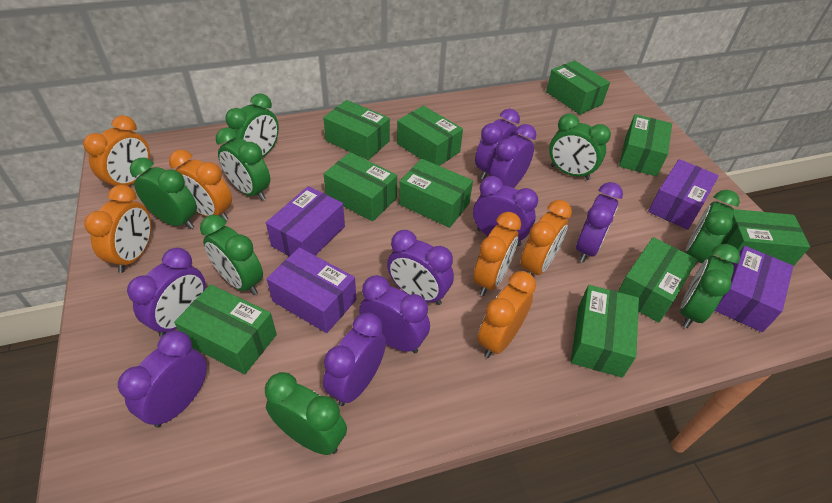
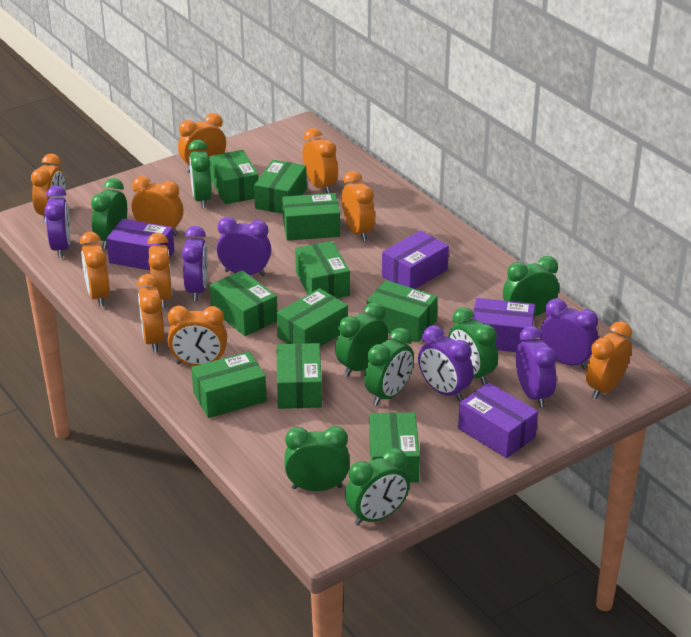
orange clock: 6 -> 10
purple clock: 9 -> 6

